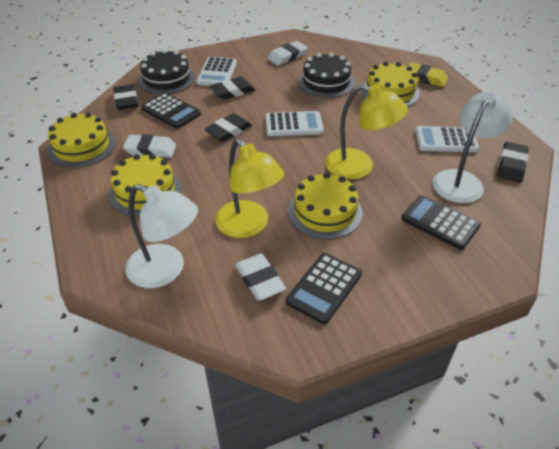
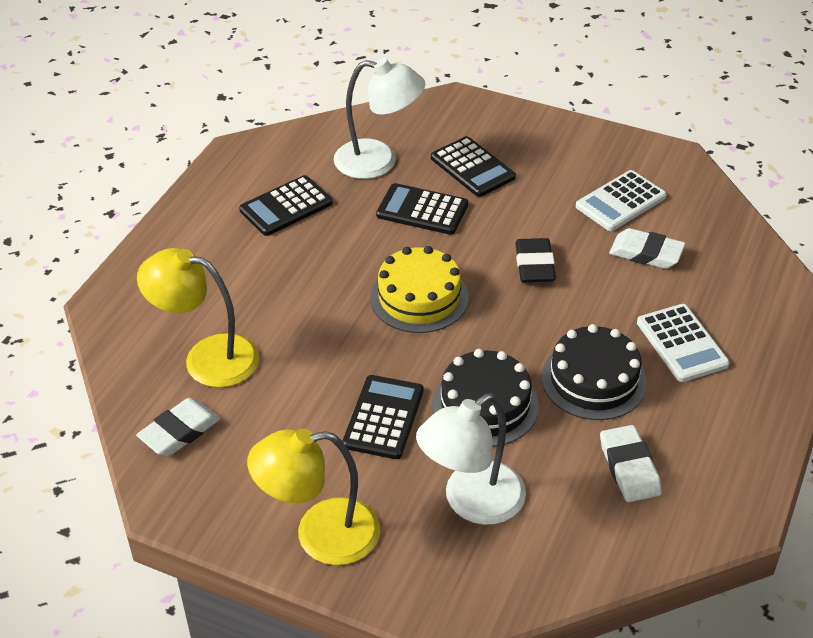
black calculator: 3 -> 4
black eraser: 4 -> 1
white calculator: 3 -> 2
yellow cake: 4 -> 1
yellow eraser: 1 -> 0

